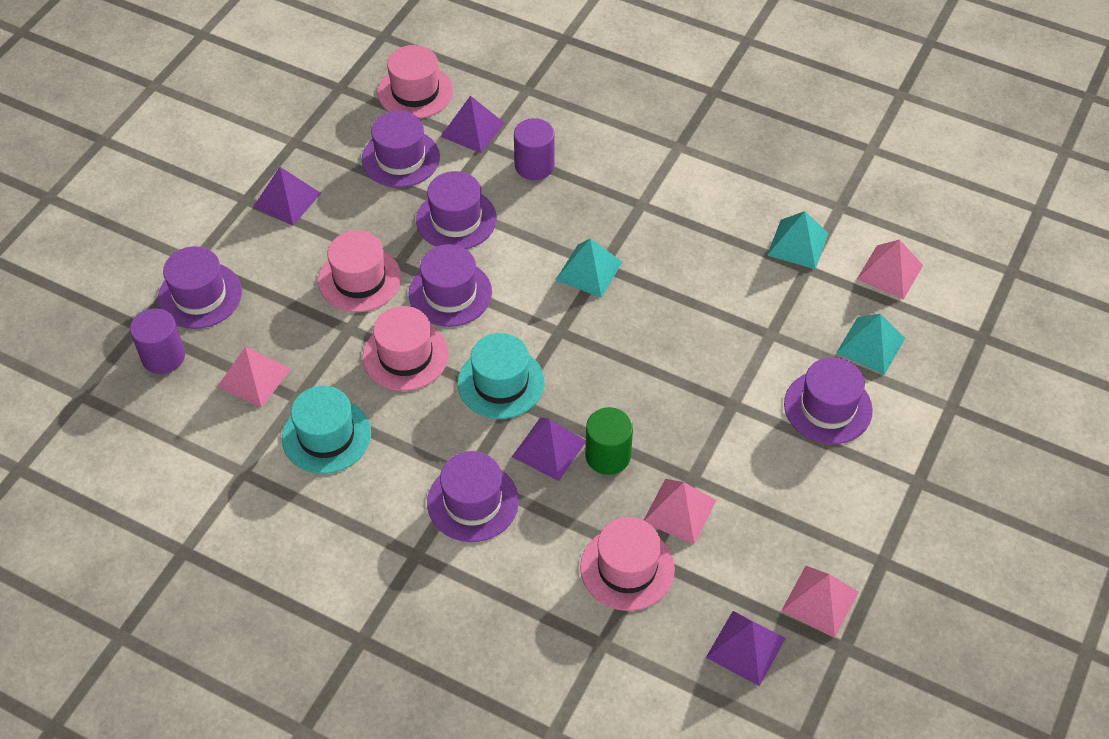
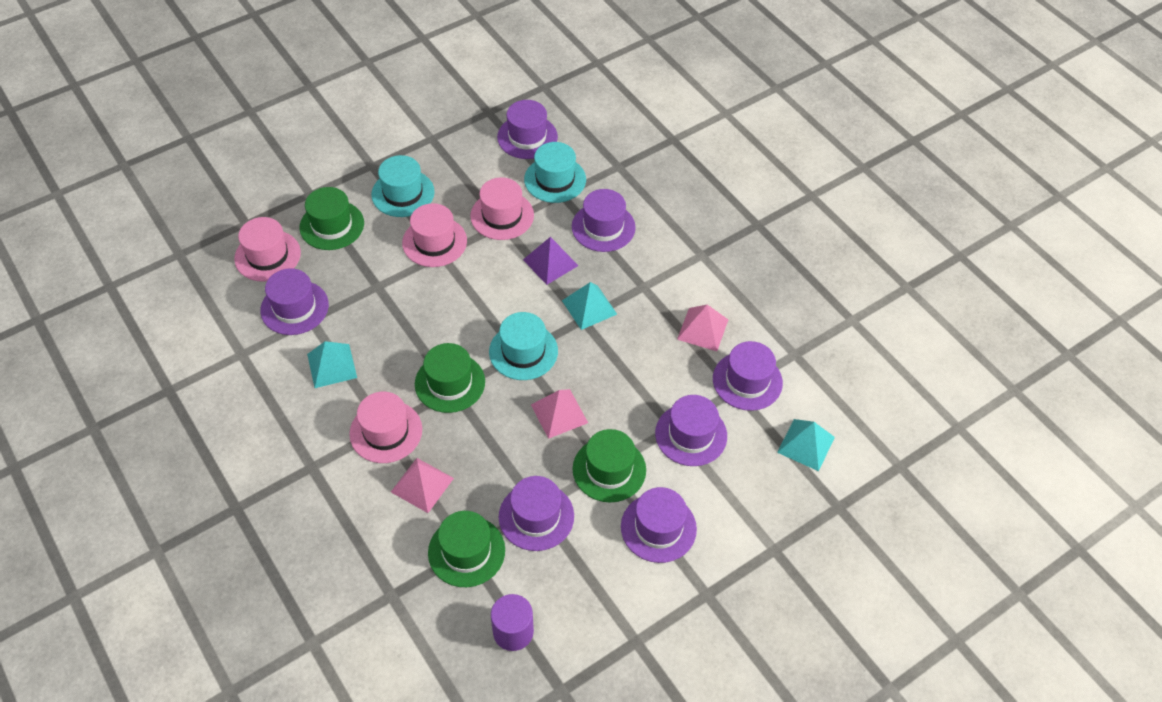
green cylinder: 1 -> 0
green hat: 0 -> 4
pink pyramid: 4 -> 3
purple cylinder: 2 -> 1
purple hat: 6 -> 7
purple pyramid: 4 -> 1
turquoise hat: 2 -> 3

